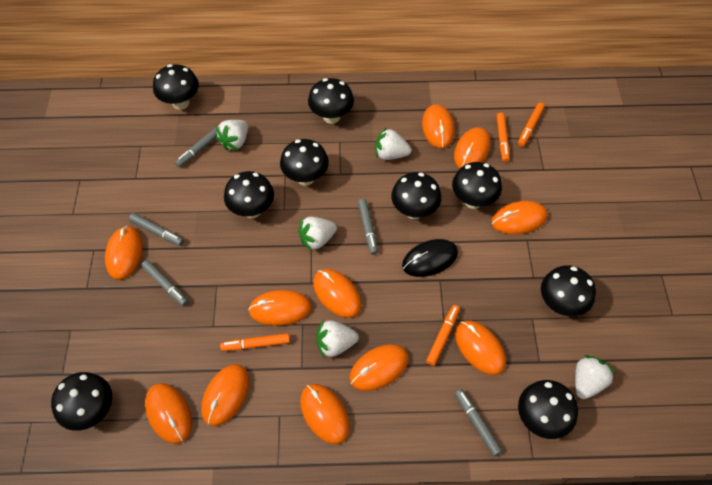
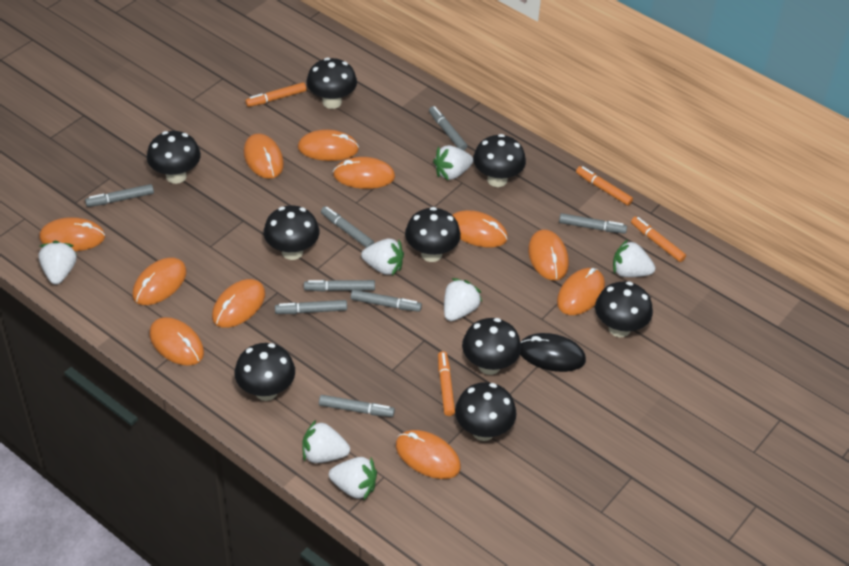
grey marker: 5 -> 8
white strawberry: 5 -> 7

